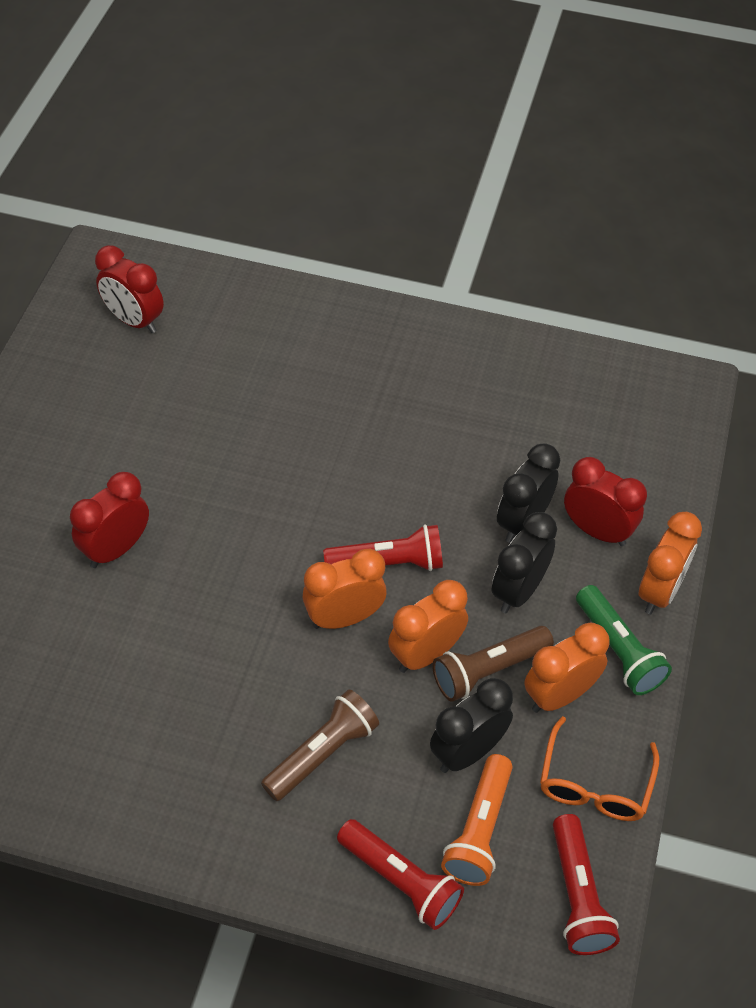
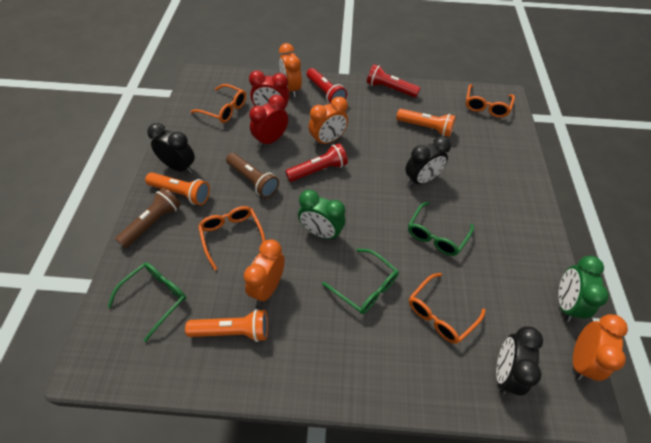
green clock: 0 -> 2
green flashlight: 1 -> 0
green glasses: 0 -> 3
orange flashlight: 1 -> 3
orange glasses: 1 -> 4
red clock: 3 -> 2

